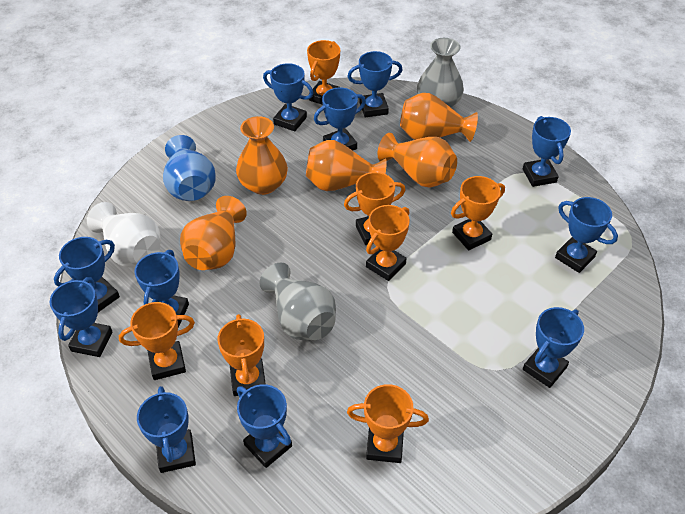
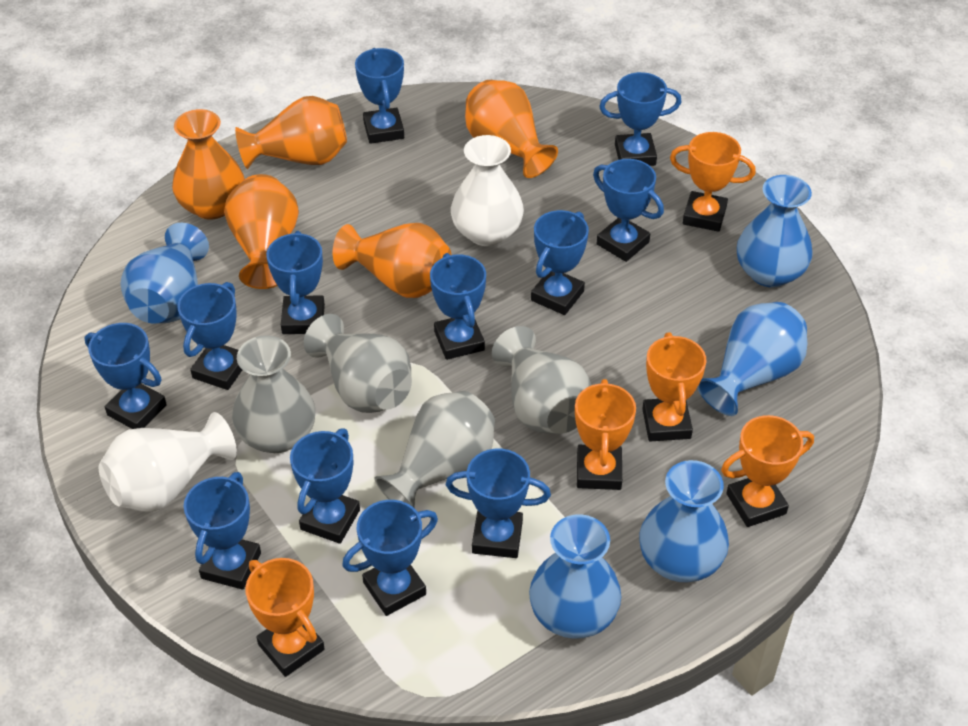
blue trophy: 11 -> 12
blue vase: 1 -> 5
grey vase: 2 -> 4
orange trophy: 7 -> 5
white vase: 1 -> 2

